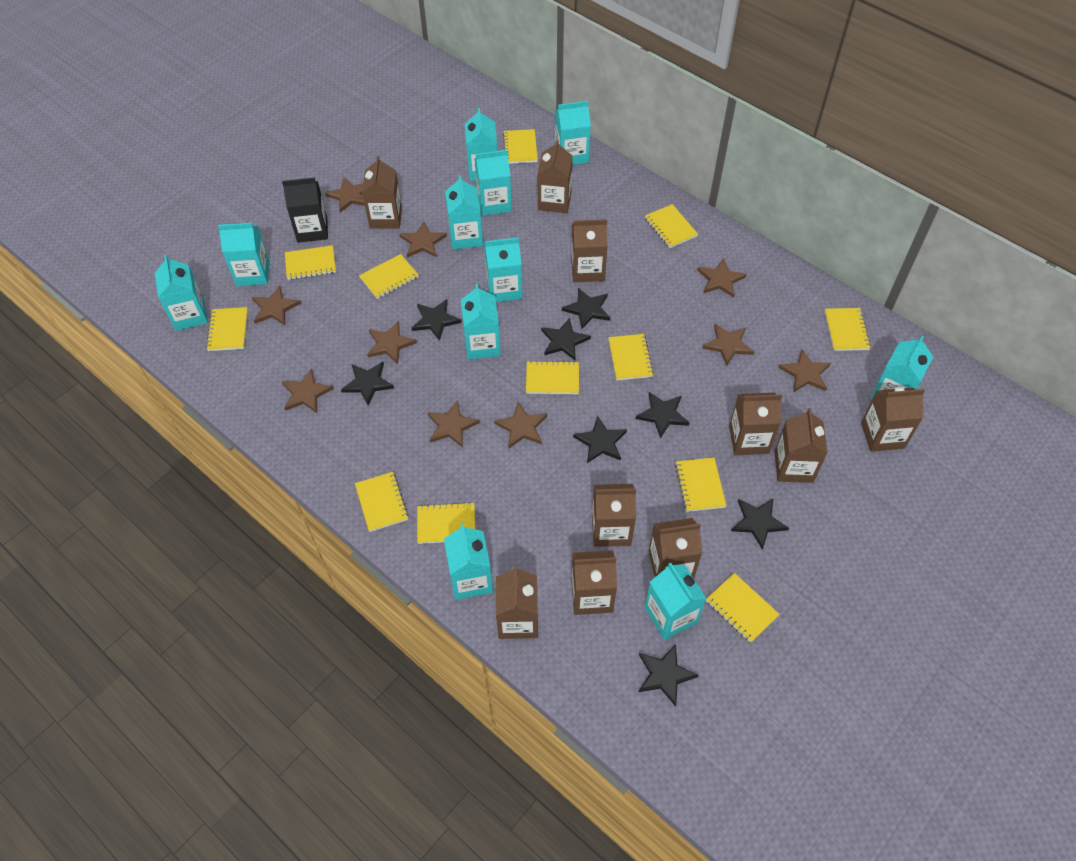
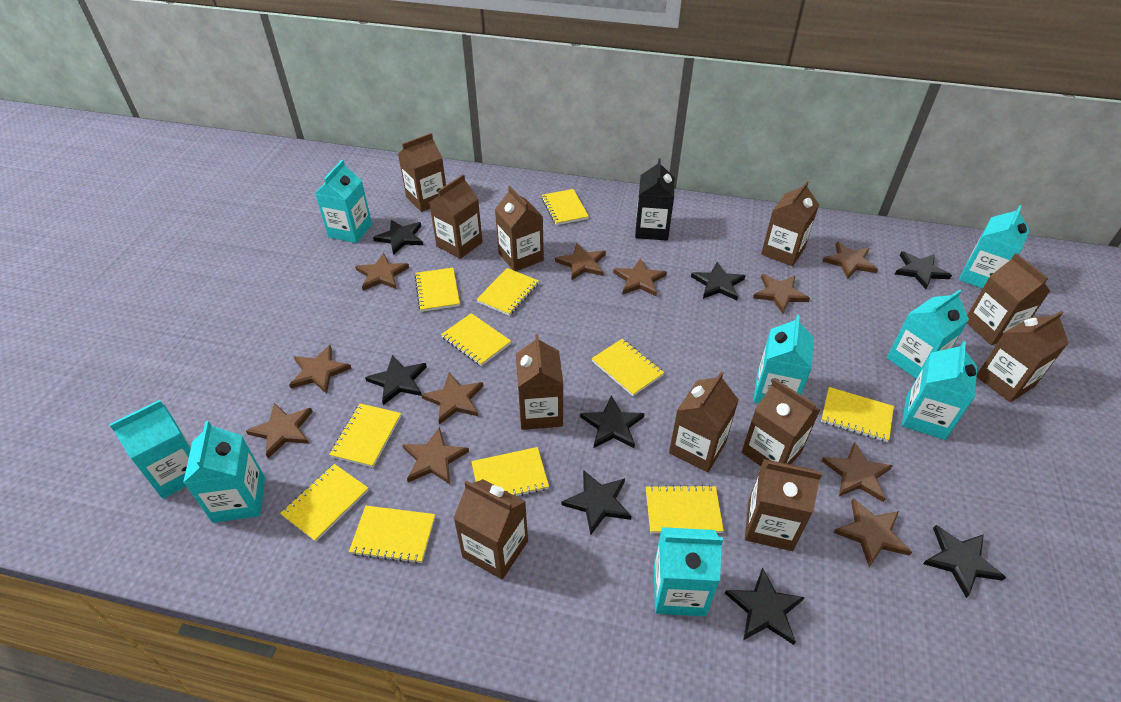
brown carton: 10 -> 11
brown star: 10 -> 11
turquoise carton: 11 -> 8
yellow notebook: 12 -> 11

